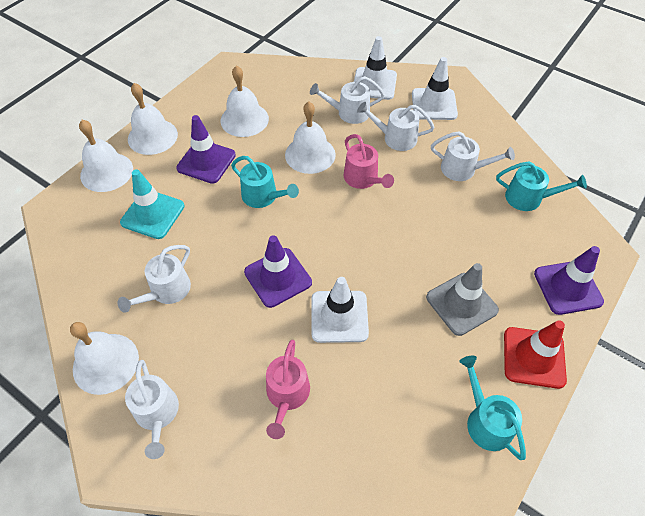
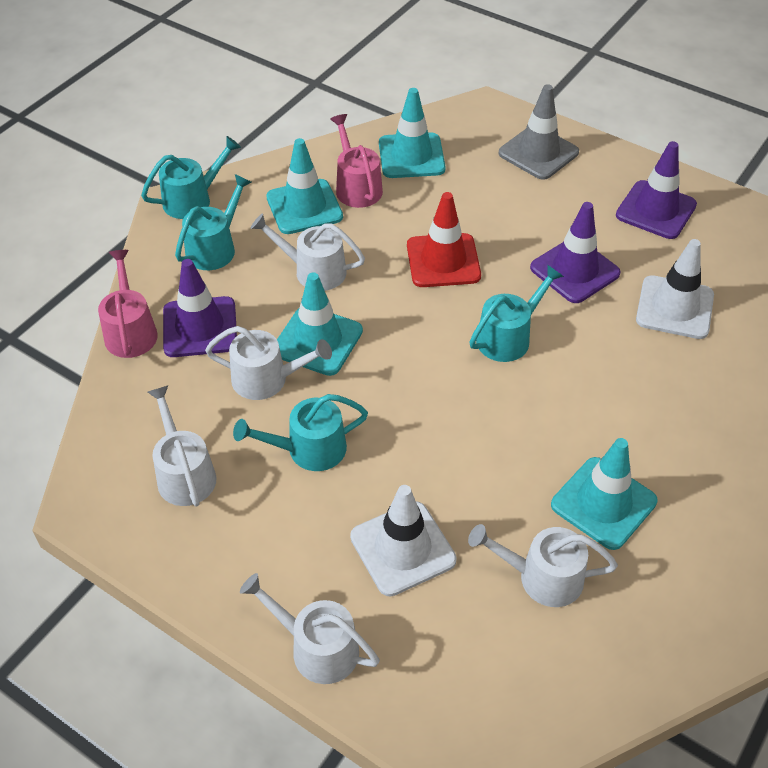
turquoise traffic cone: 1 -> 4
turquoise watering can: 3 -> 4
white bell: 5 -> 0
white traffic cone: 3 -> 2

